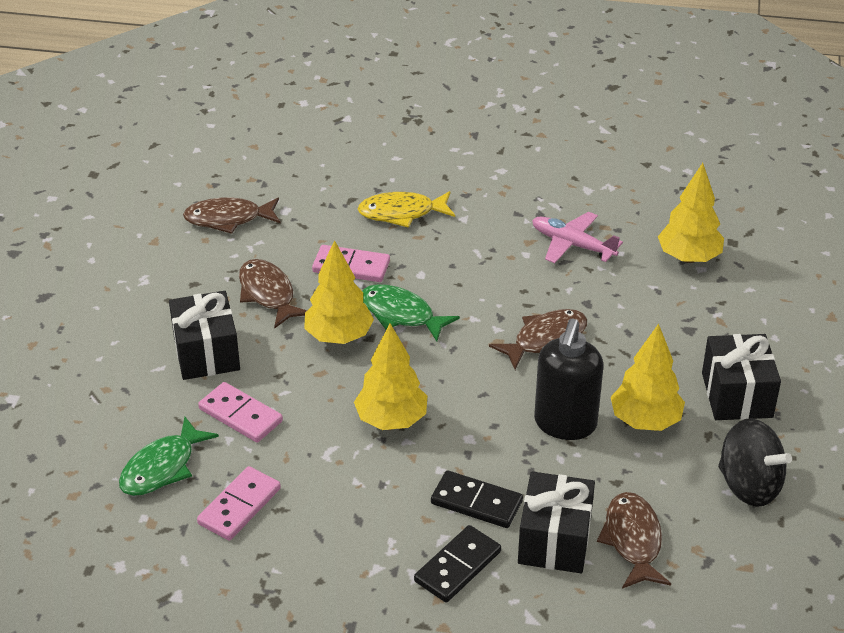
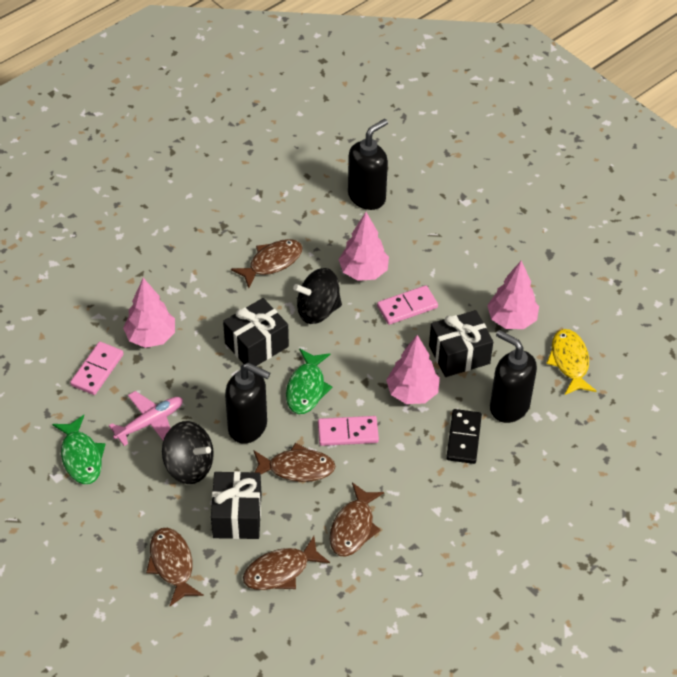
black domino: 2 -> 1
black soap dispenser: 1 -> 3
black spinning top: 1 -> 2
brown fish: 4 -> 5
pink tree: 0 -> 4
yellow tree: 4 -> 0

